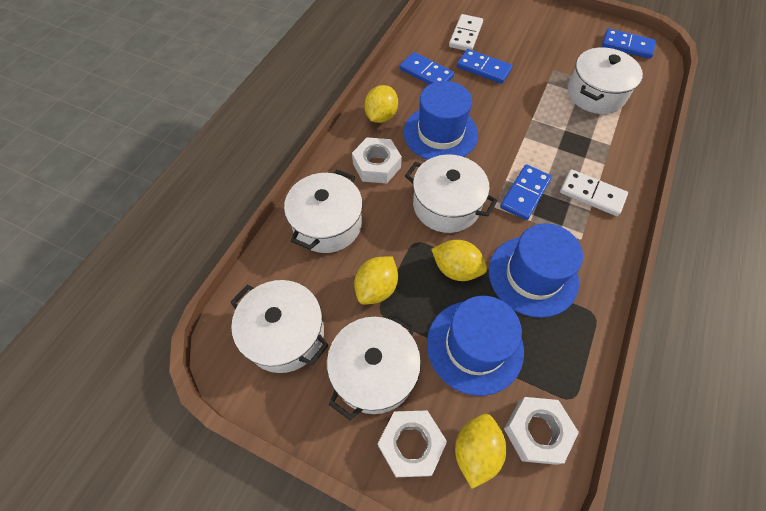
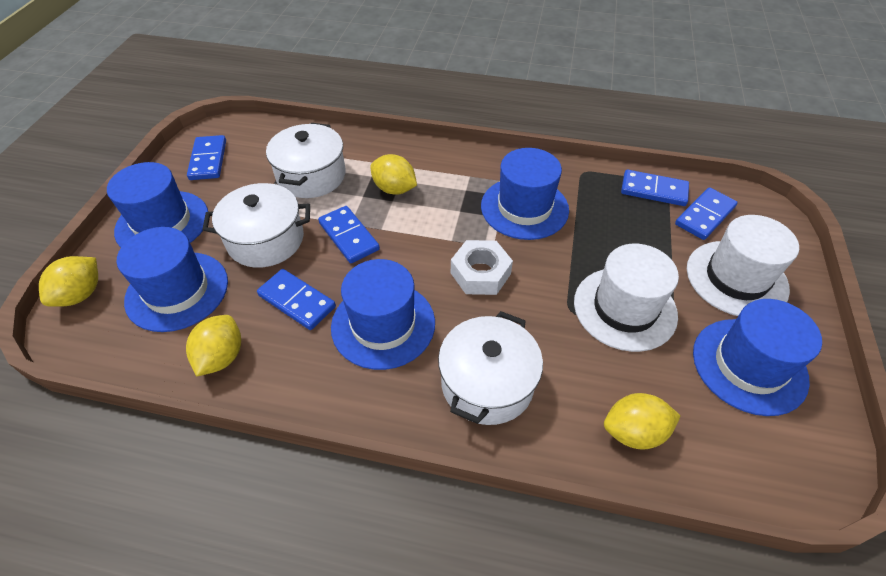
blue domino: 4 -> 5
blue hat: 3 -> 5
white domino: 2 -> 0
white hat: 0 -> 2
white nut: 3 -> 1
white pot: 5 -> 3

